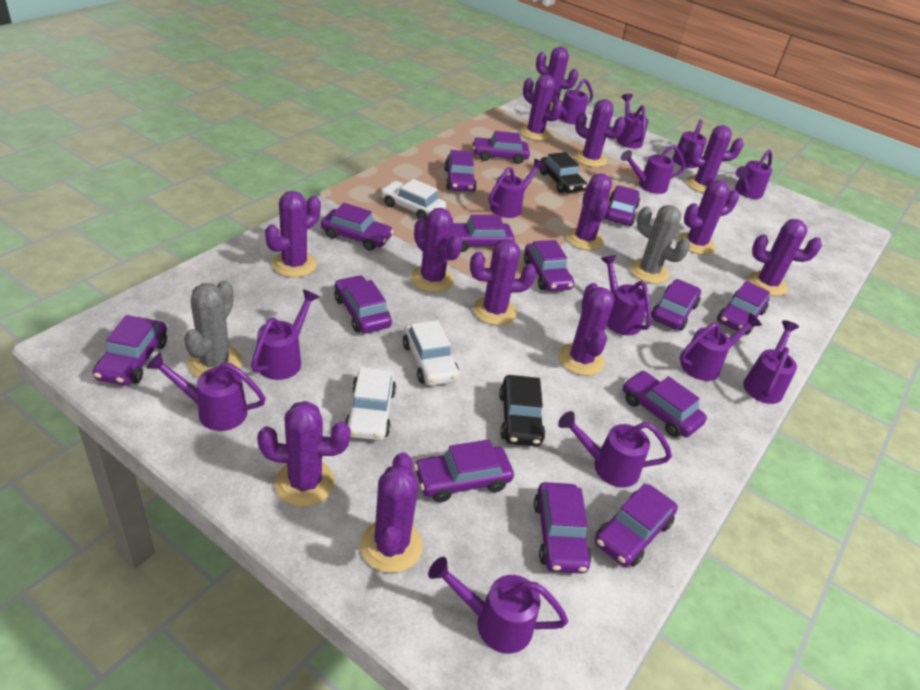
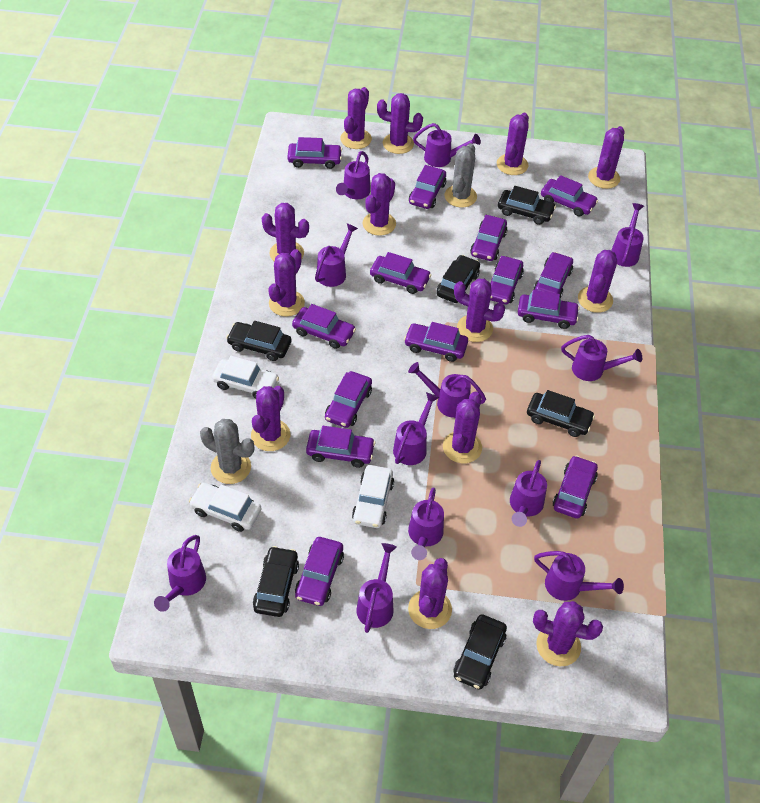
black car: 2 -> 6
purple watering can: 13 -> 12

